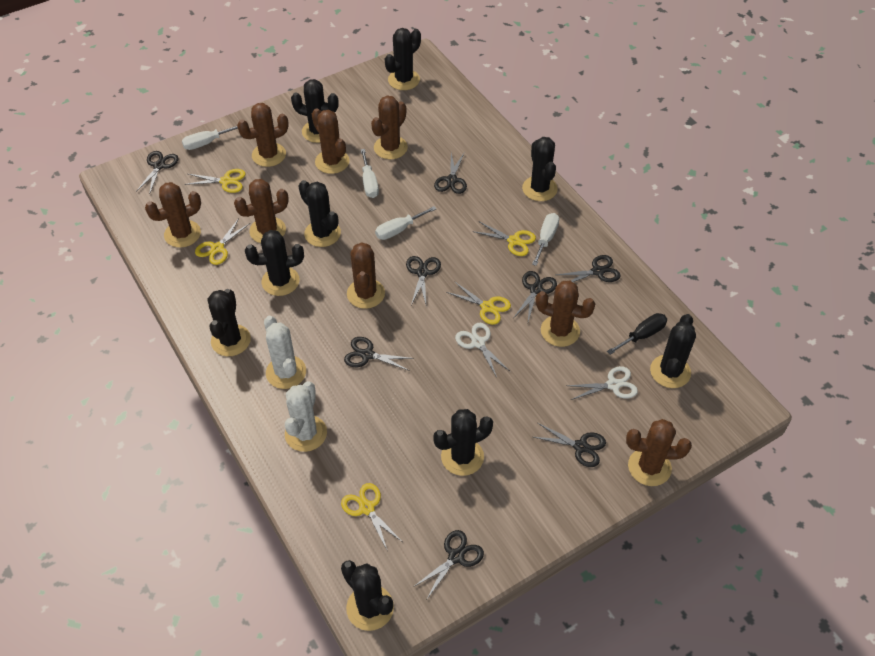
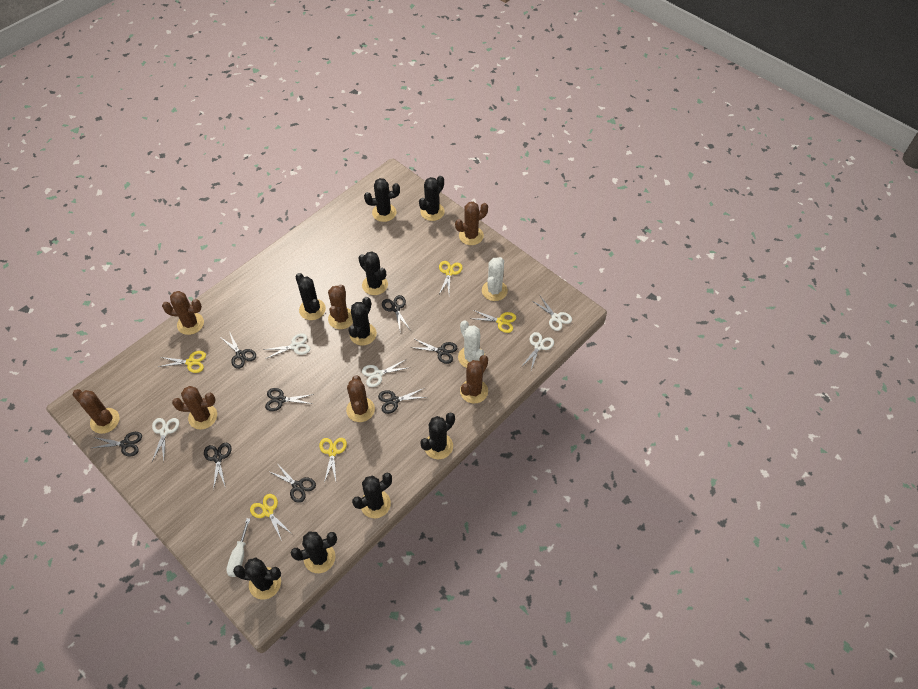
black screwdriver: 1 -> 0
brown cactus: 8 -> 7
white scissors: 2 -> 5
white screwdriver: 4 -> 1

